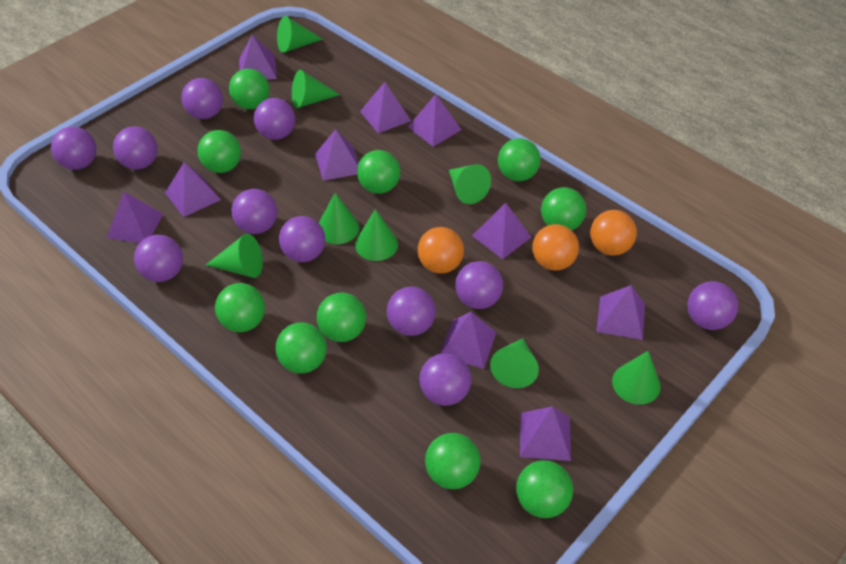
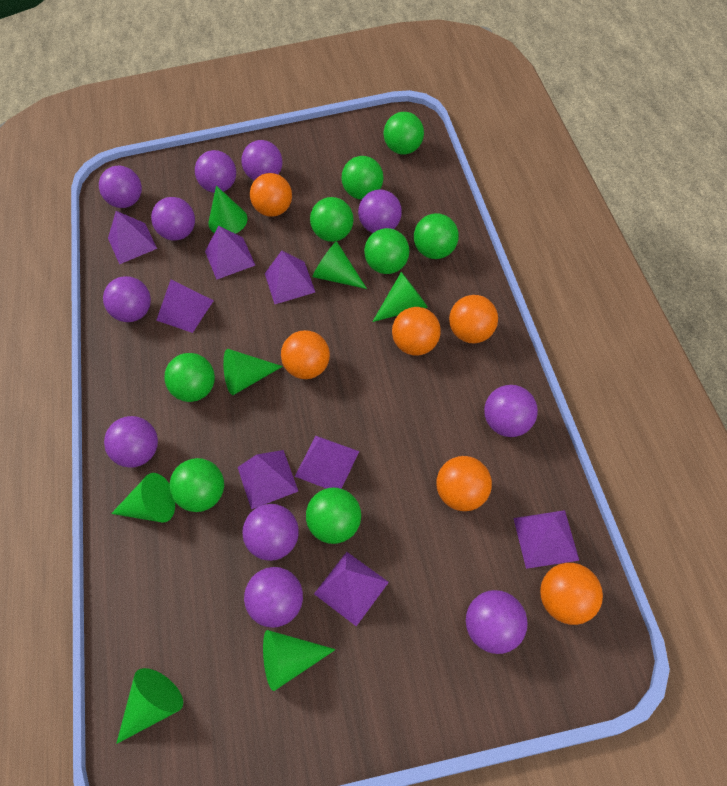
green ball: 10 -> 8
green cone: 8 -> 7
orange ball: 3 -> 6
purple pyramid: 10 -> 8

